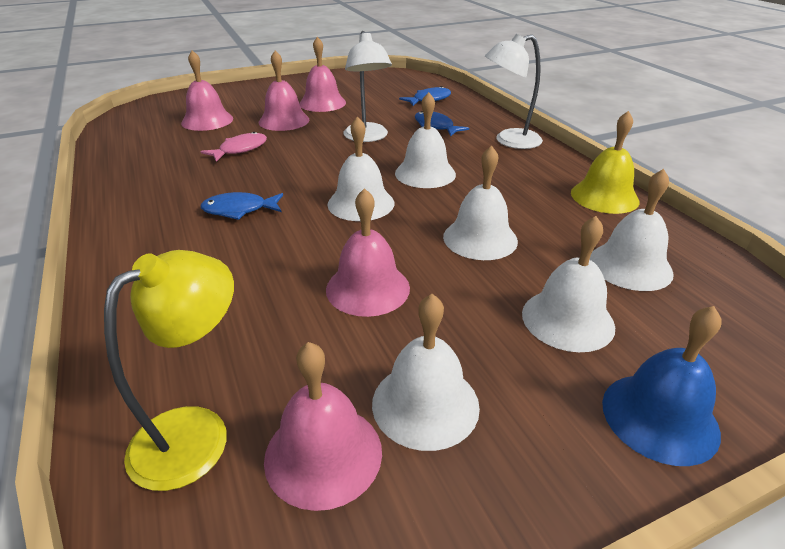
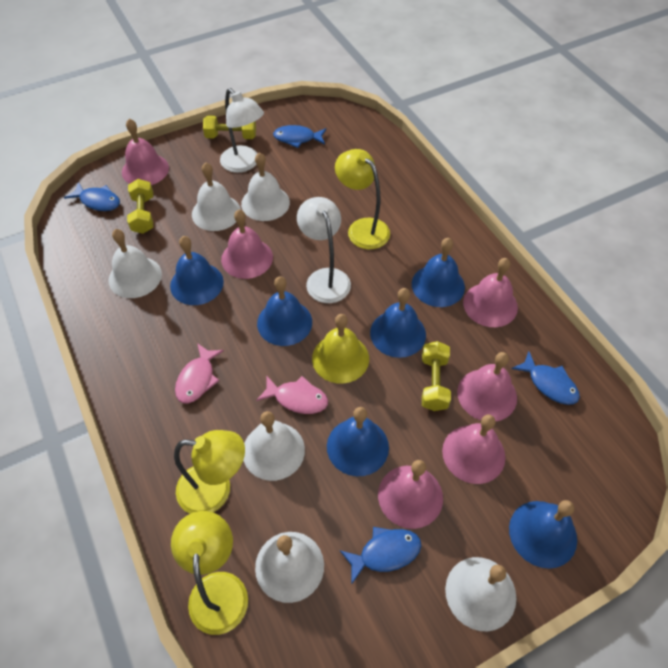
blue bell: 1 -> 6
blue fish: 3 -> 4
pink bell: 5 -> 6
pink fish: 1 -> 2
yellow dumbbell: 0 -> 3
yellow lamp: 1 -> 3

